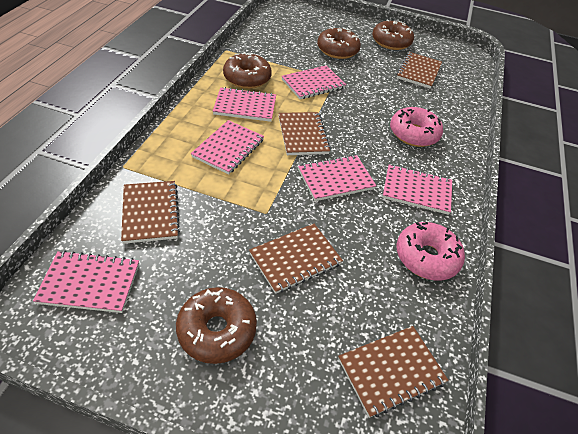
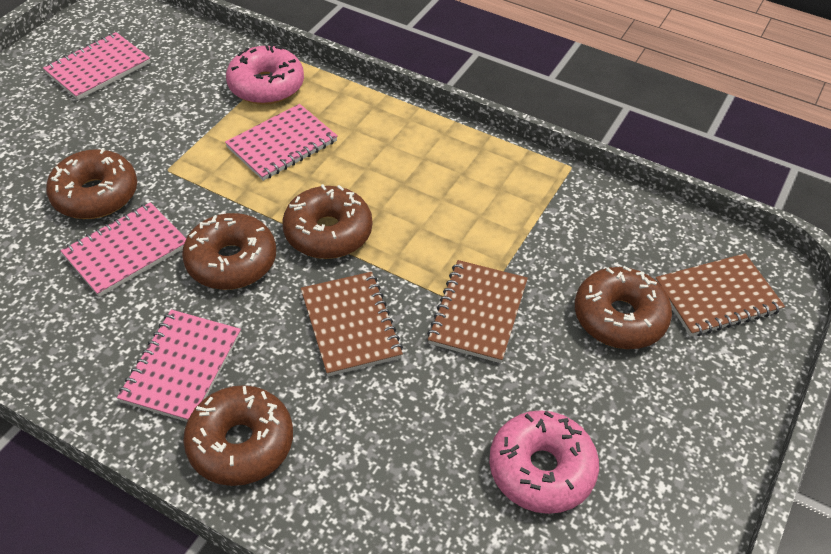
brown donut: 4 -> 5
brown notebook: 5 -> 3
pink notebook: 6 -> 4

